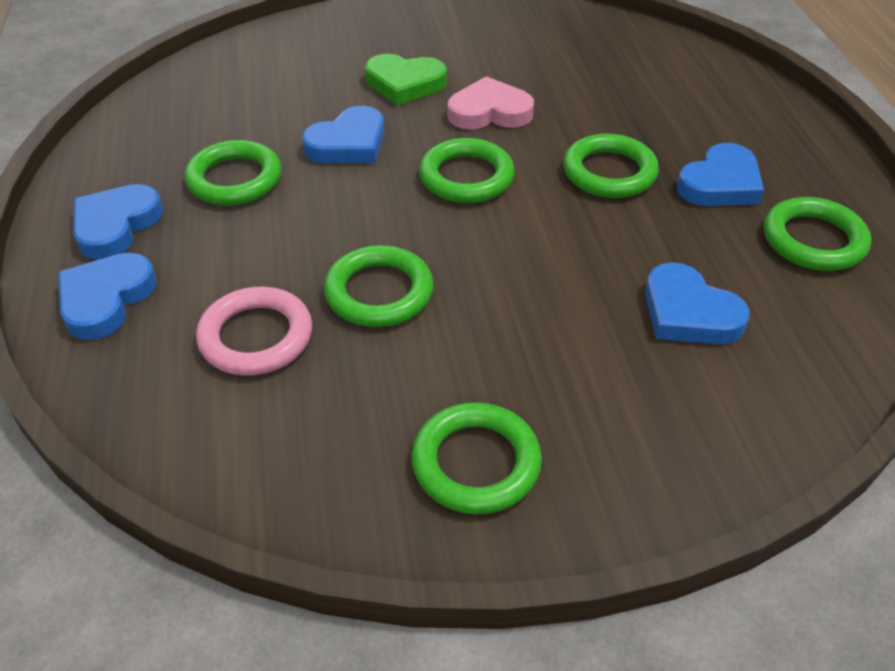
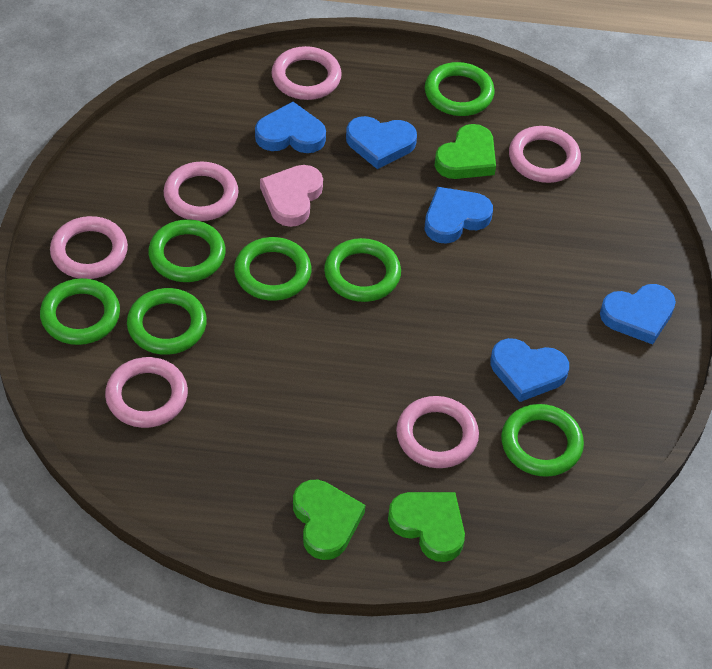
green heart: 1 -> 3
green ring: 6 -> 7
pink ring: 1 -> 6

